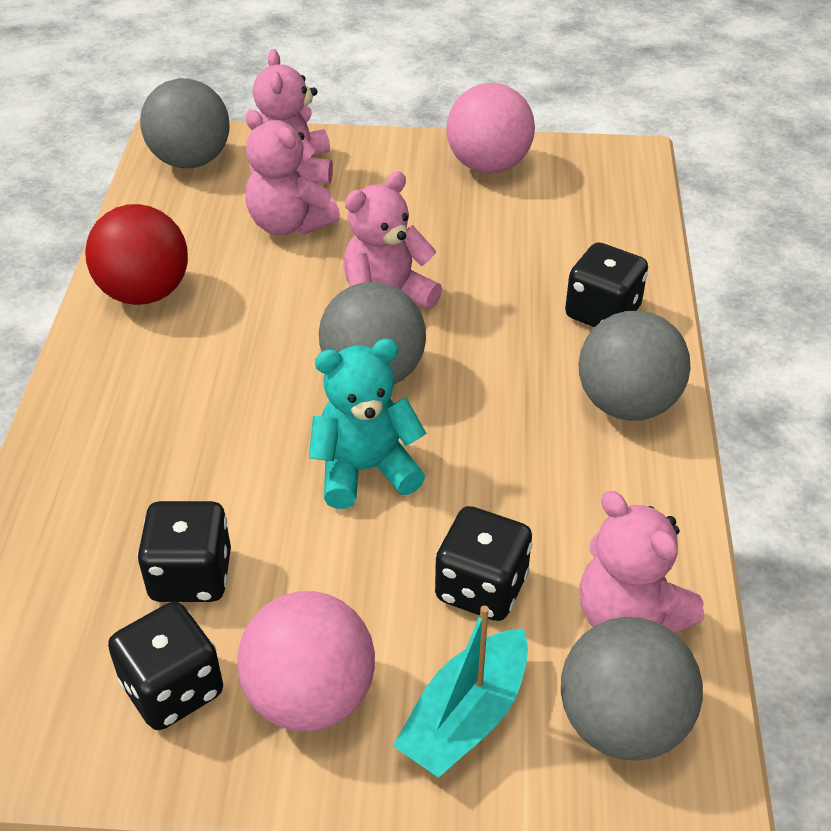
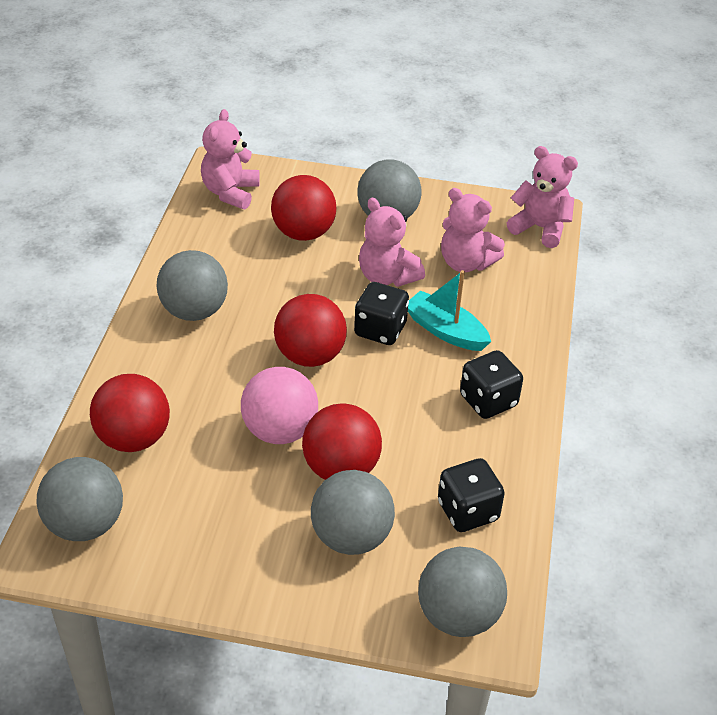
black dice: 4 -> 3
grey ball: 4 -> 5
pink ball: 2 -> 1
red ball: 1 -> 4
turquoise teddy bear: 1 -> 0

